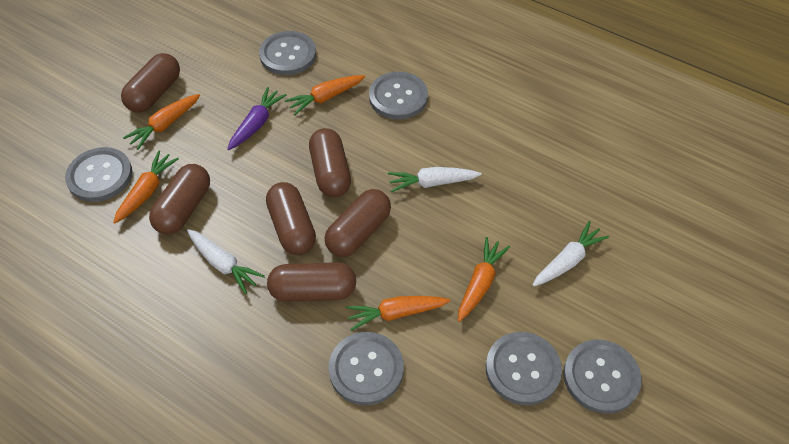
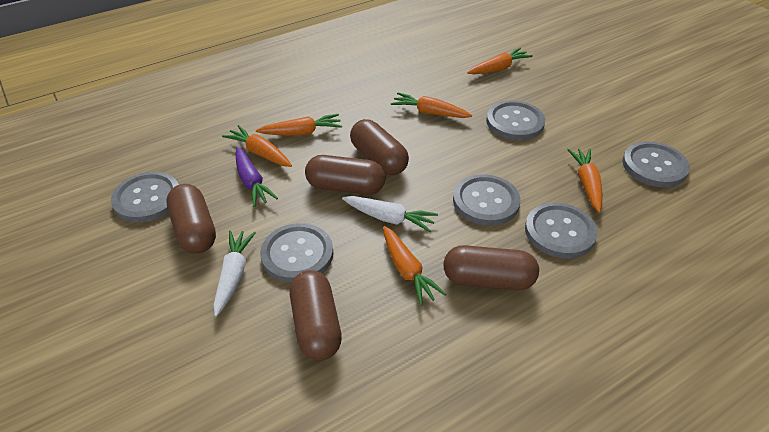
brown capsule: 6 -> 5
orange carrot: 5 -> 6
white carrot: 3 -> 2

